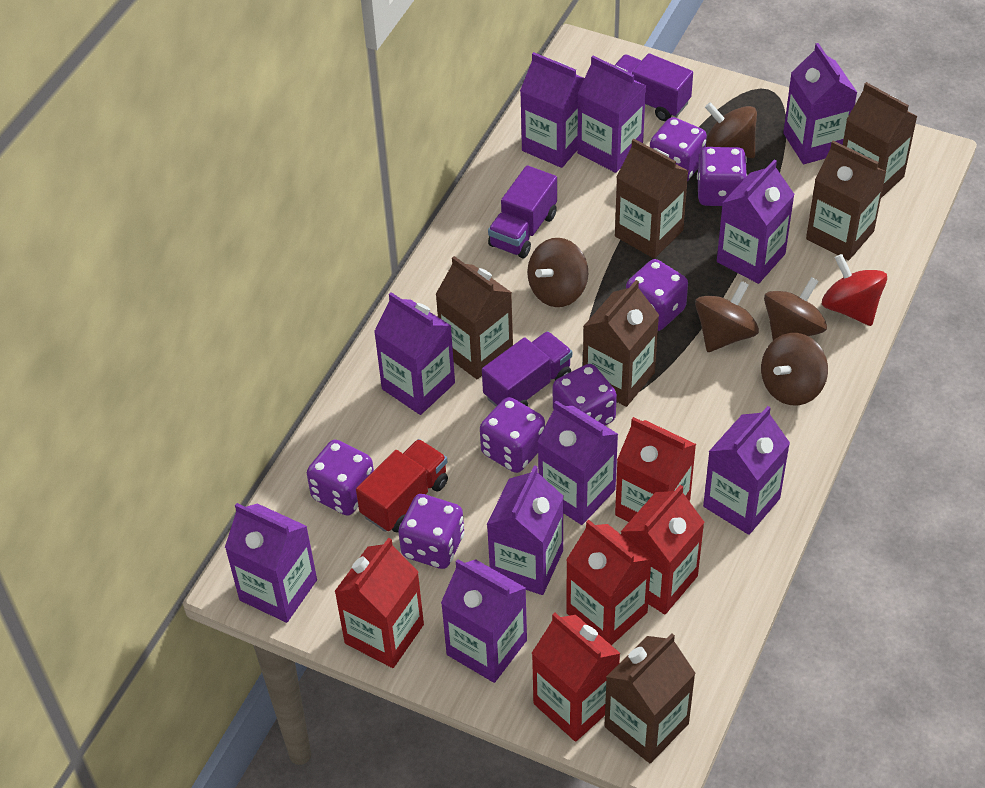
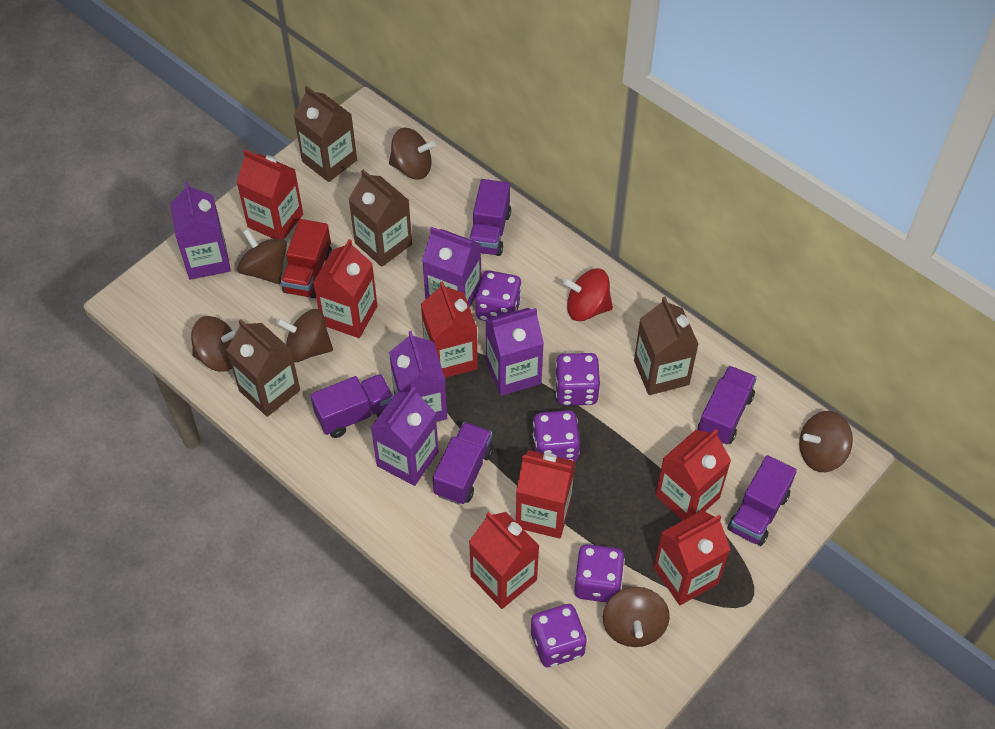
brown carton: 6 -> 4
brown spinning top: 5 -> 6
purple carton: 10 -> 5
purple dice: 7 -> 5
purple truck: 3 -> 5
red carton: 5 -> 7

